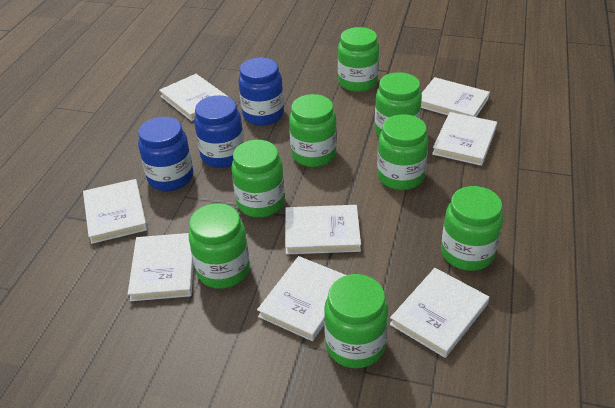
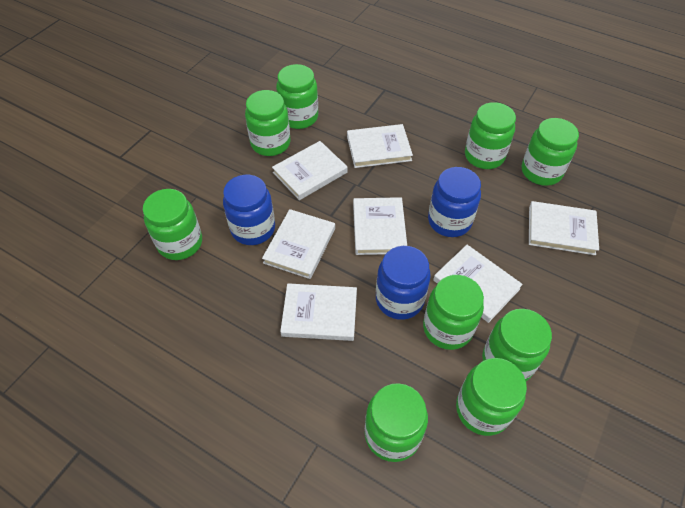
green jar: 8 -> 9
white book: 8 -> 7

